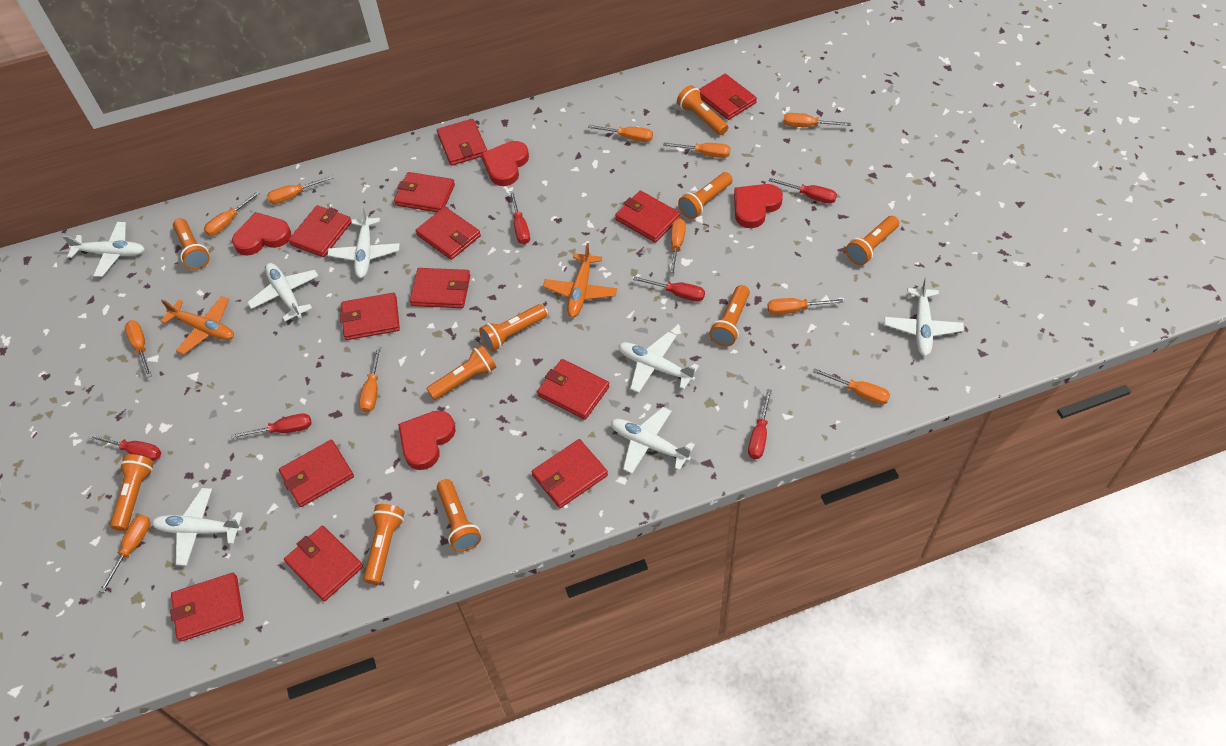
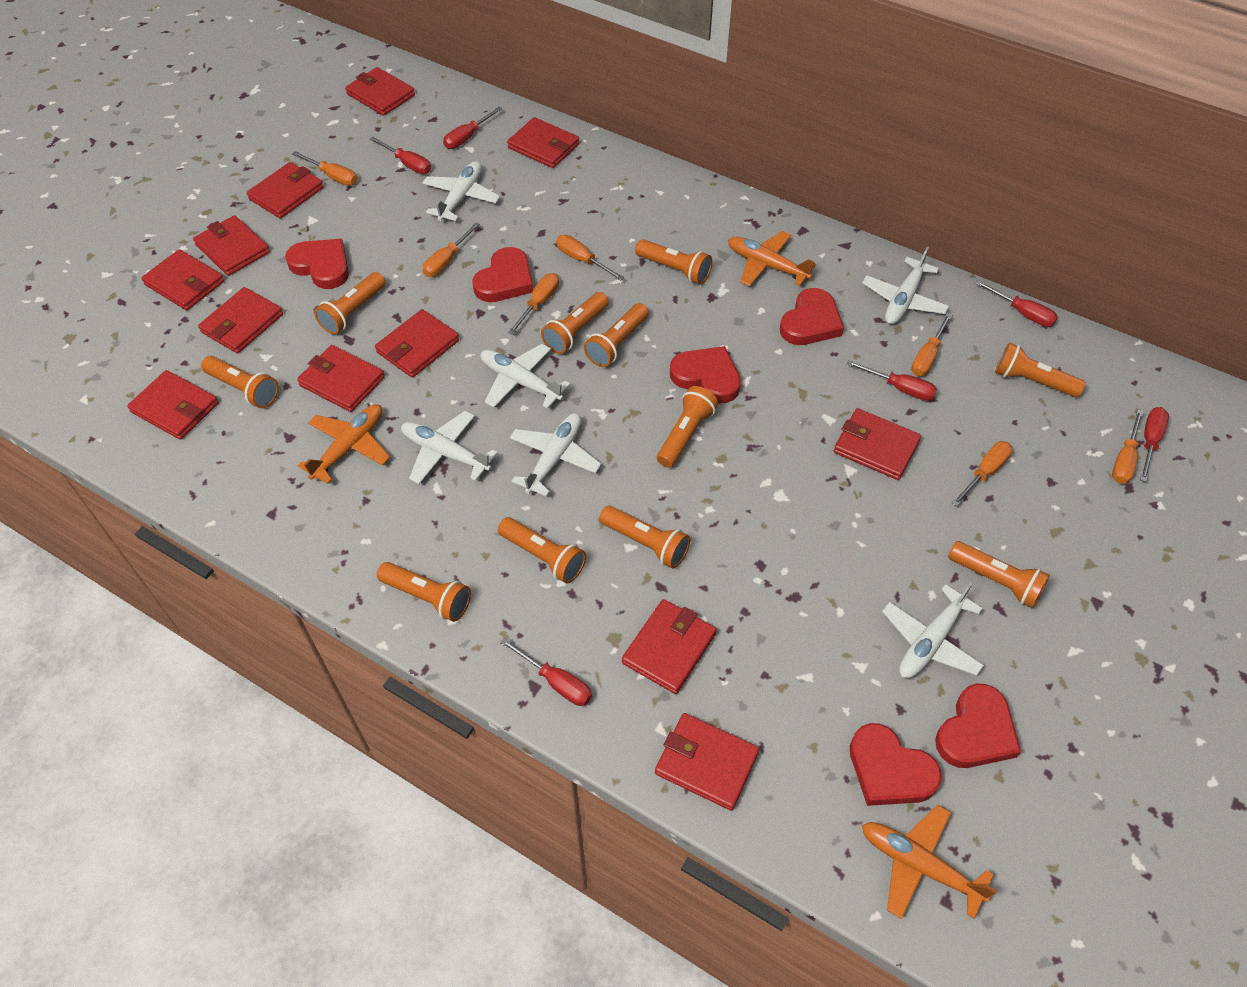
orange flashlight: 10 -> 11
orange plane: 2 -> 3
orange screwdriver: 11 -> 7
red heart: 4 -> 6
red wallet: 13 -> 12
white plane: 7 -> 6

